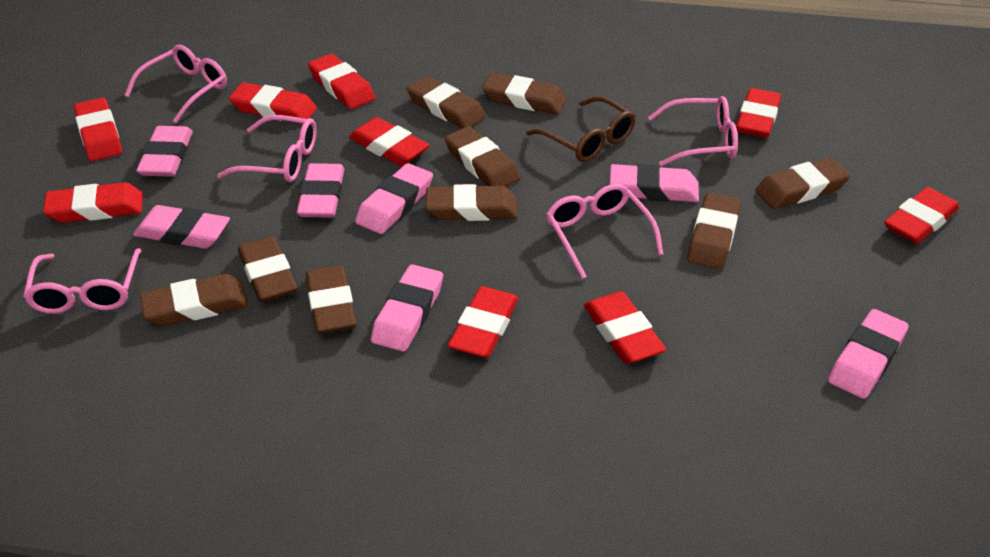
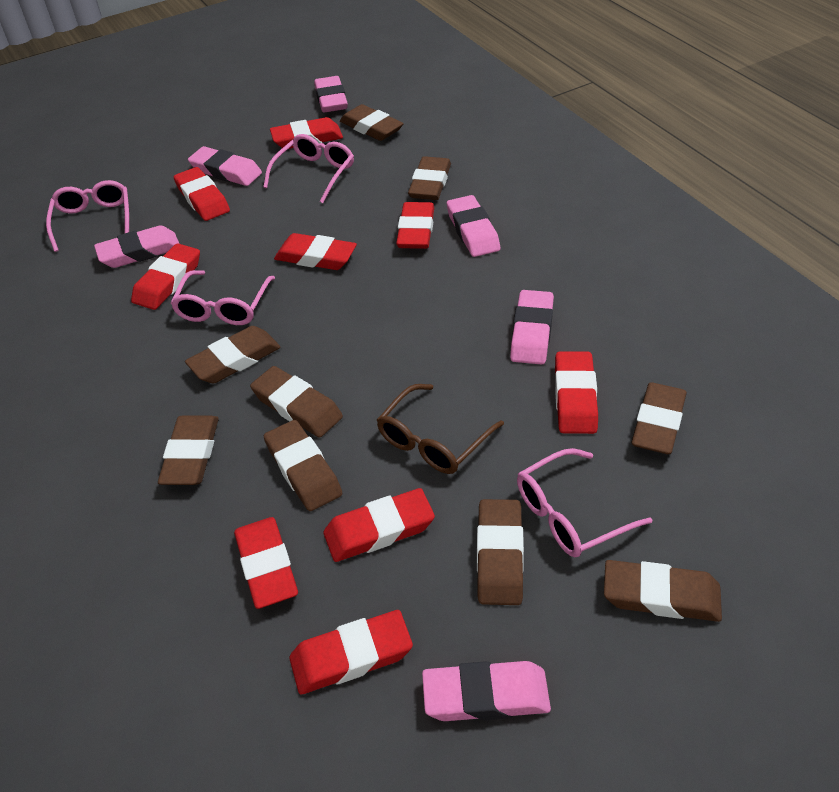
pink eraser: 7 -> 6
pink glasses: 5 -> 4

